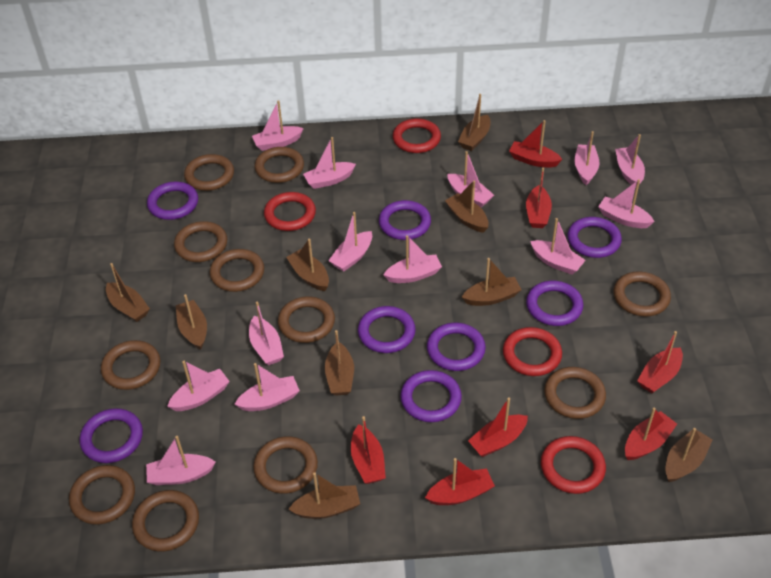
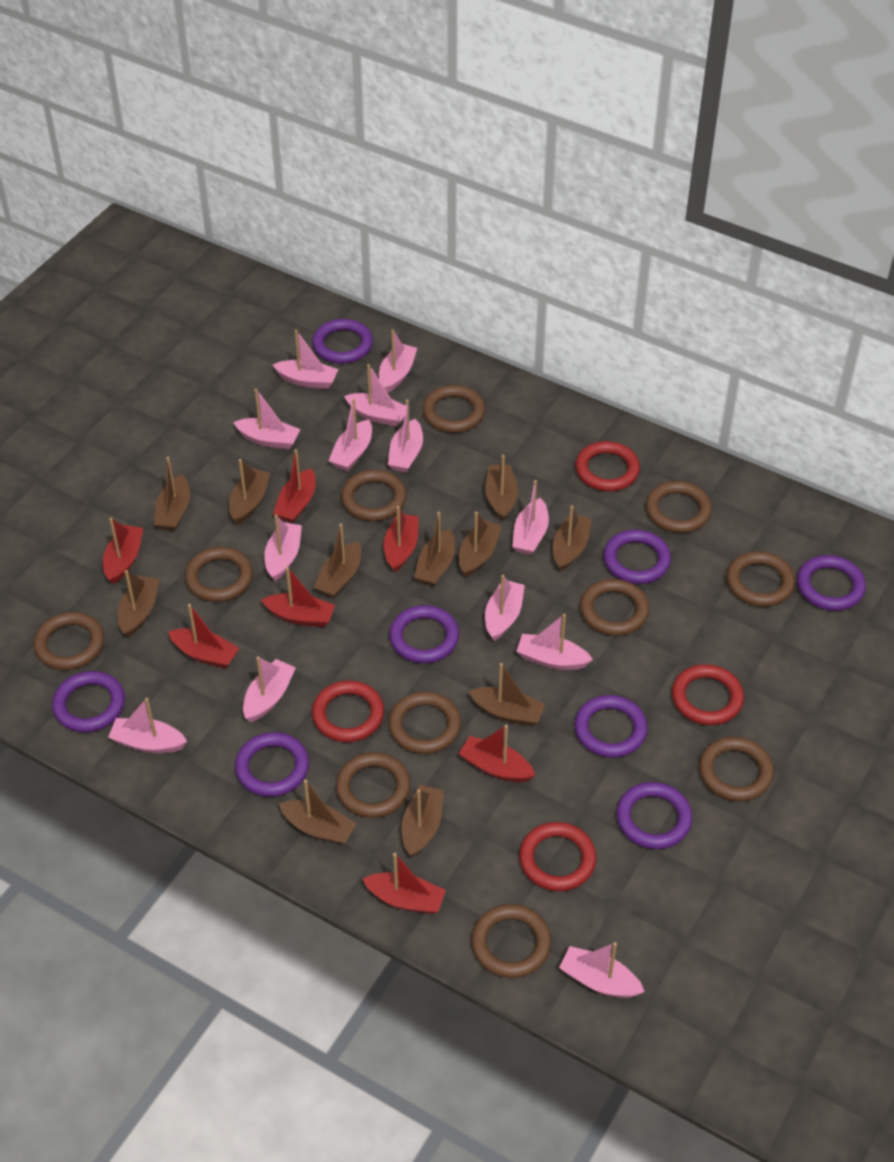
brown boat: 9 -> 11

